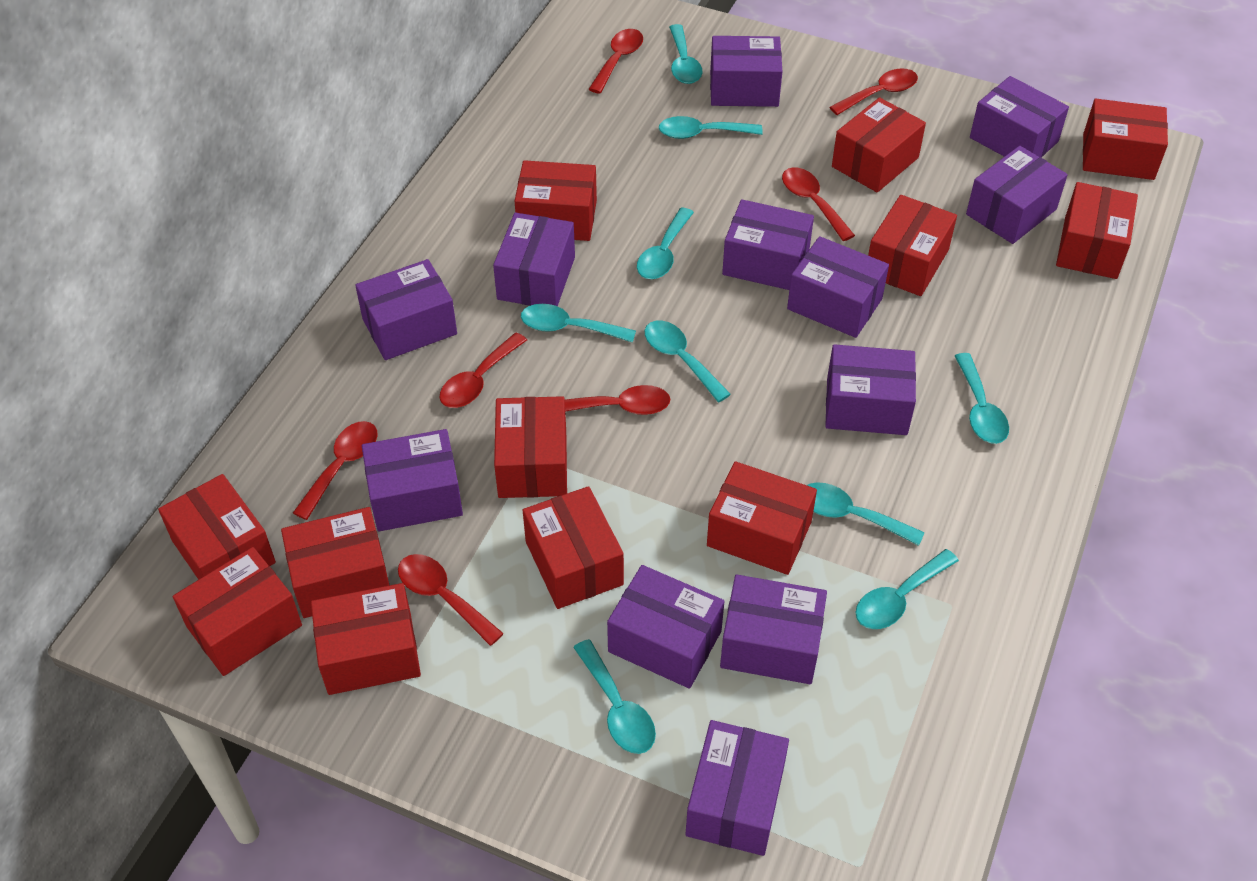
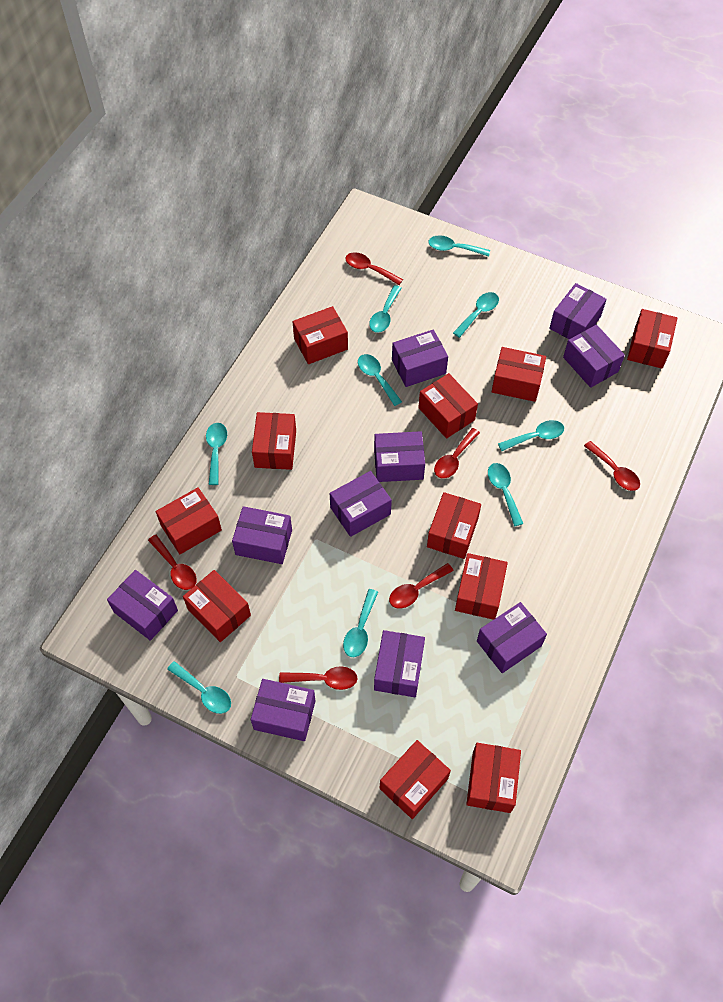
purple box: 12 -> 10
red box: 12 -> 11
red spoon: 7 -> 6

